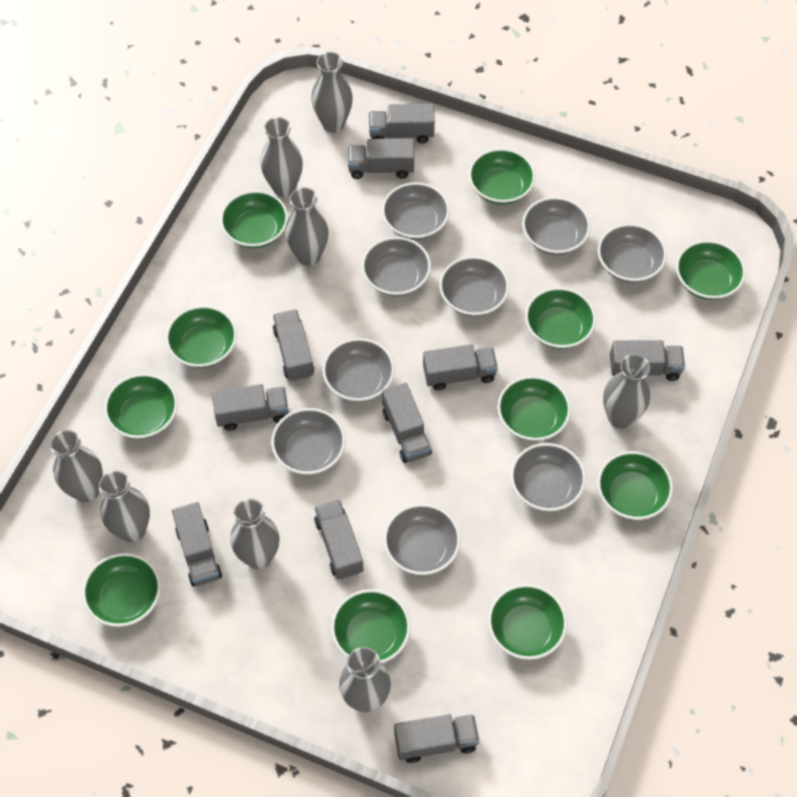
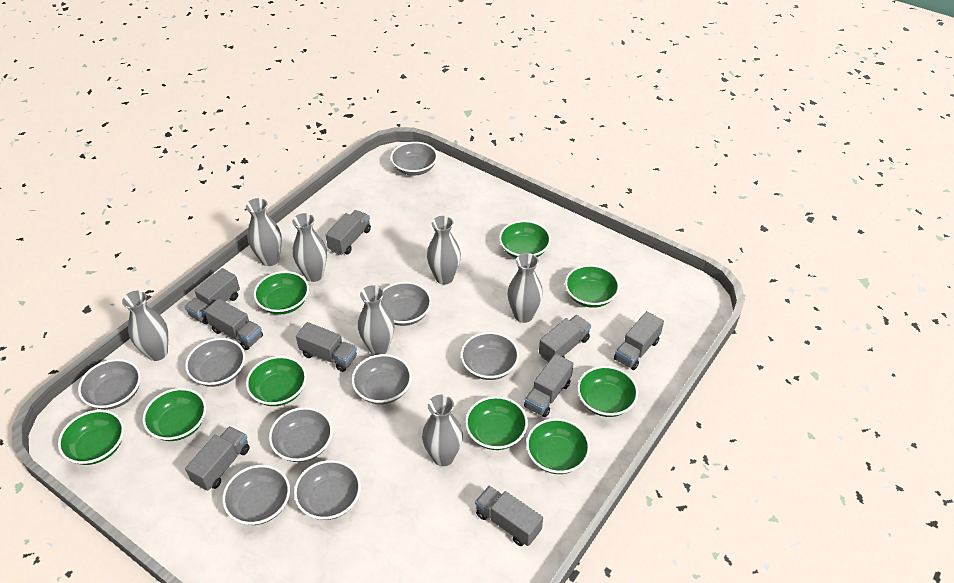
green bowl: 11 -> 9
grey truck: 10 -> 9
grey vase: 8 -> 7

